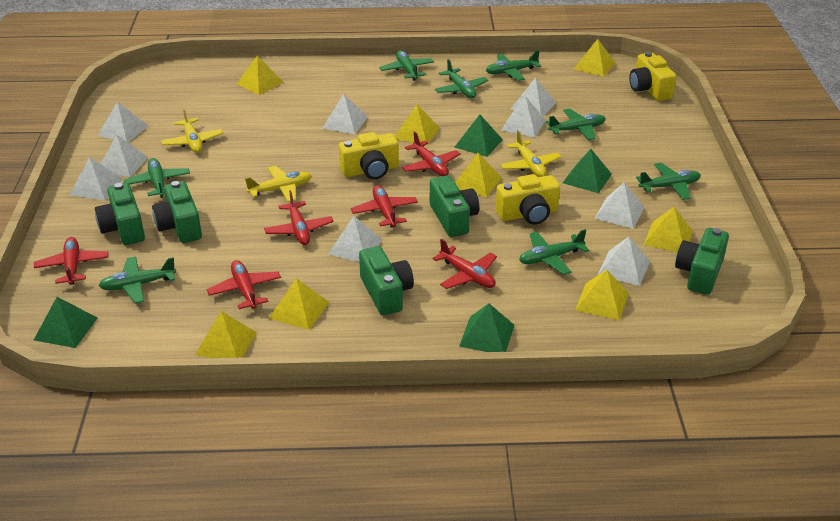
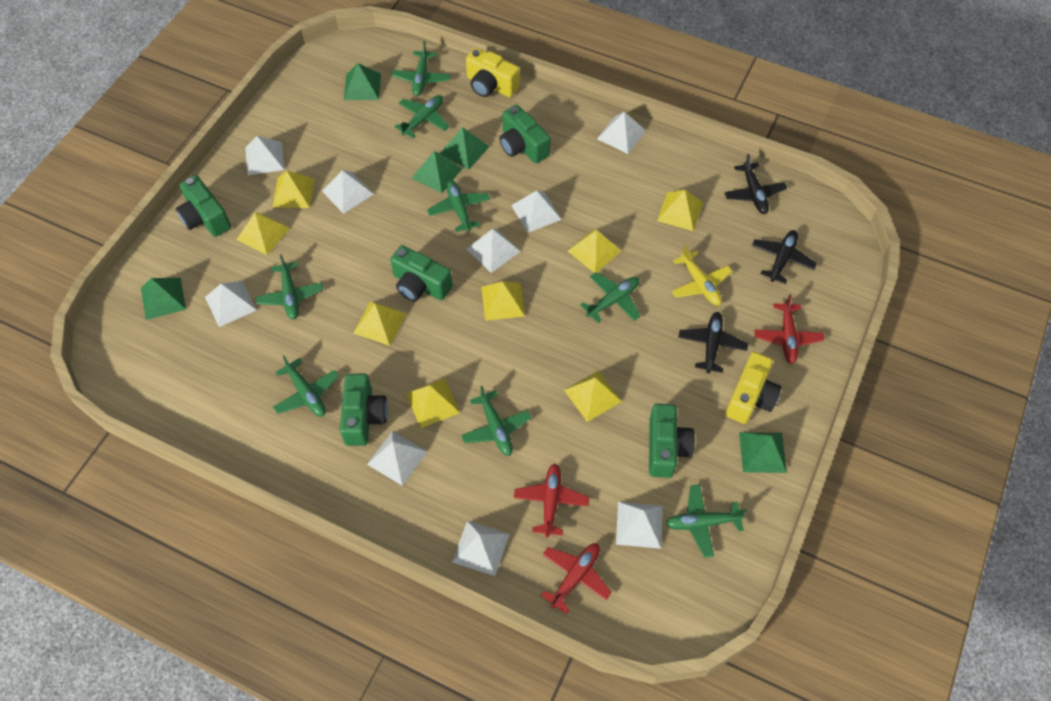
black plane: 0 -> 3
green pyramid: 4 -> 5
red plane: 6 -> 3
yellow camera: 3 -> 2
yellow plane: 3 -> 1

